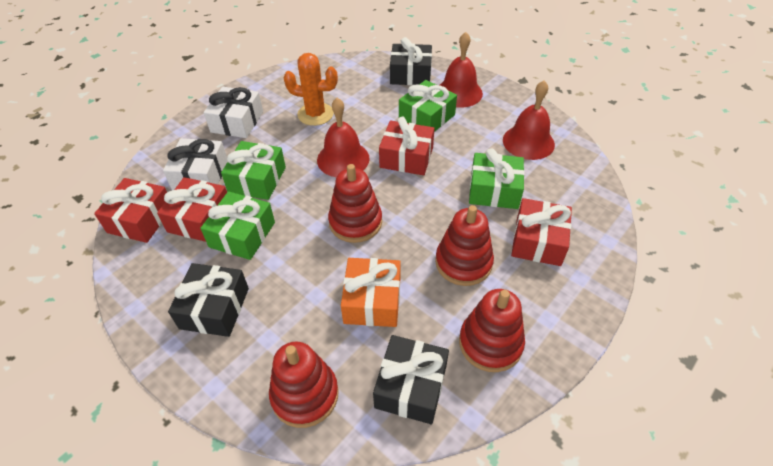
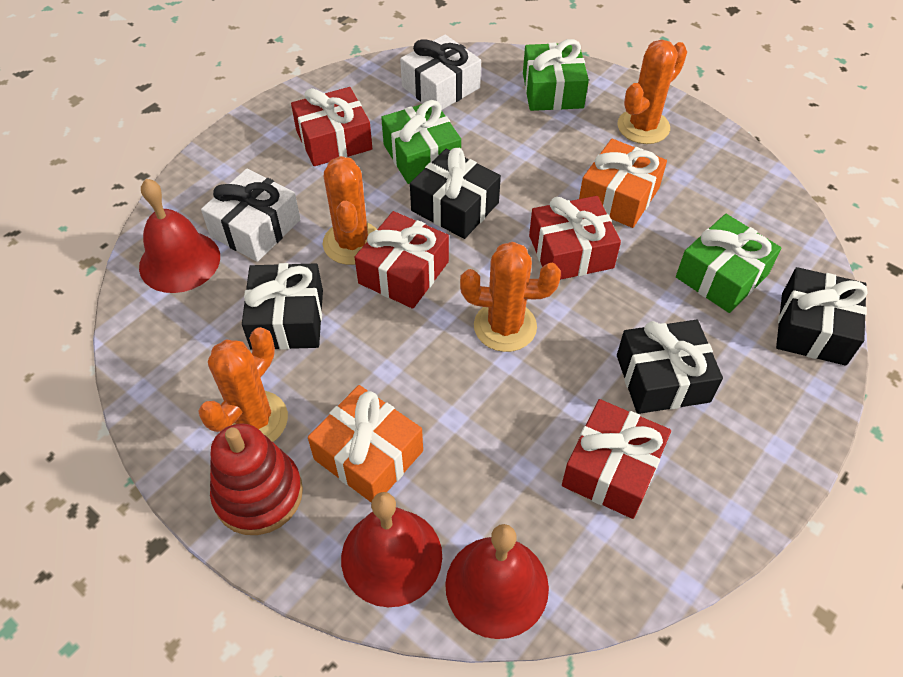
black gift: 3 -> 4
green gift: 4 -> 3
orange cactus: 1 -> 4
orange gift: 1 -> 2
red stacking toy: 4 -> 1

